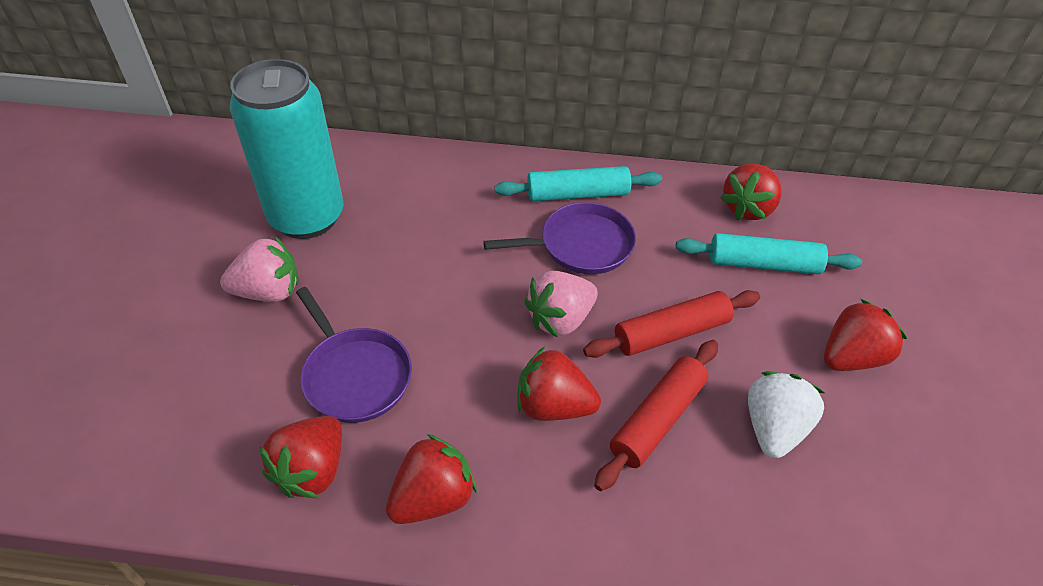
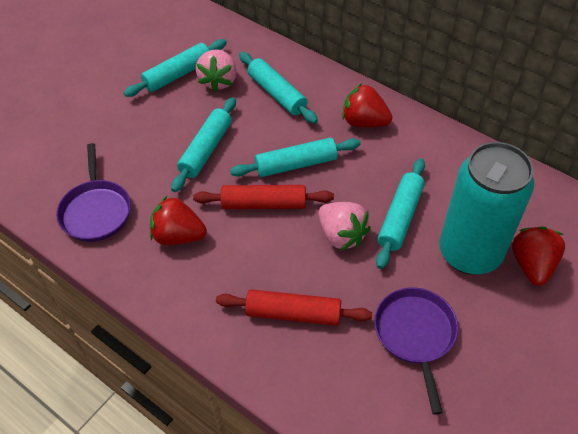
red strawberry: 5 -> 3
turquoise rolling pin: 2 -> 5
white strawberry: 1 -> 0

